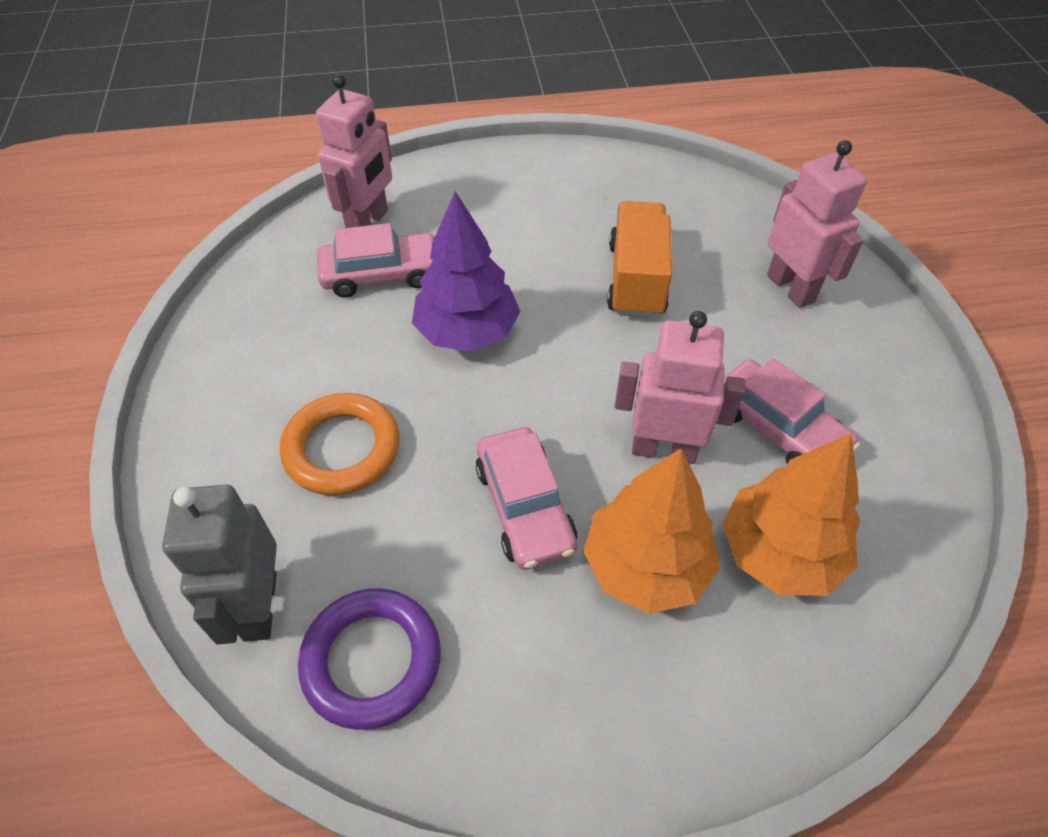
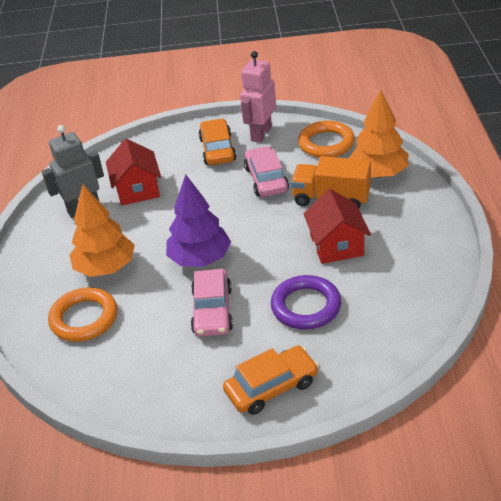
orange car: 0 -> 2
orange ring: 1 -> 2
pink car: 3 -> 2
pink robot: 3 -> 1
red house: 0 -> 2

